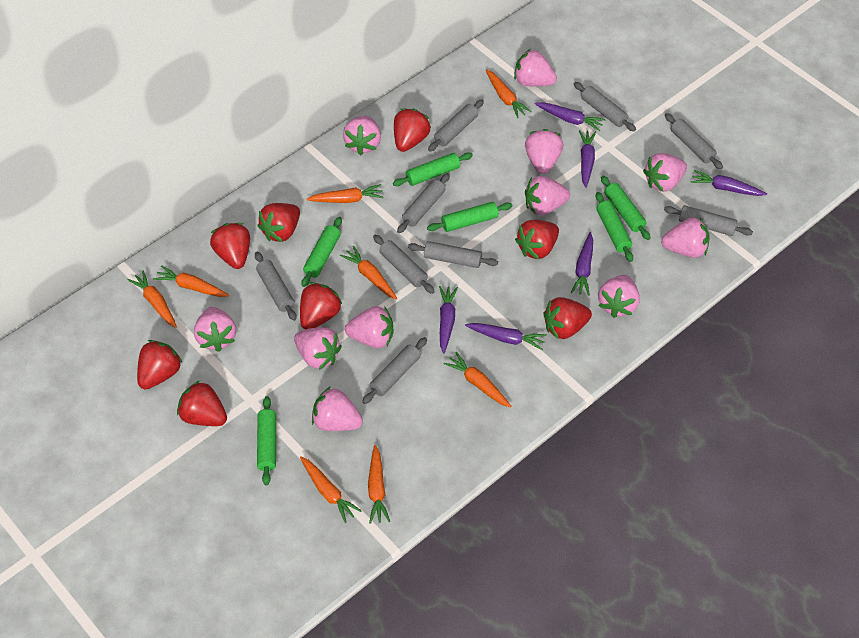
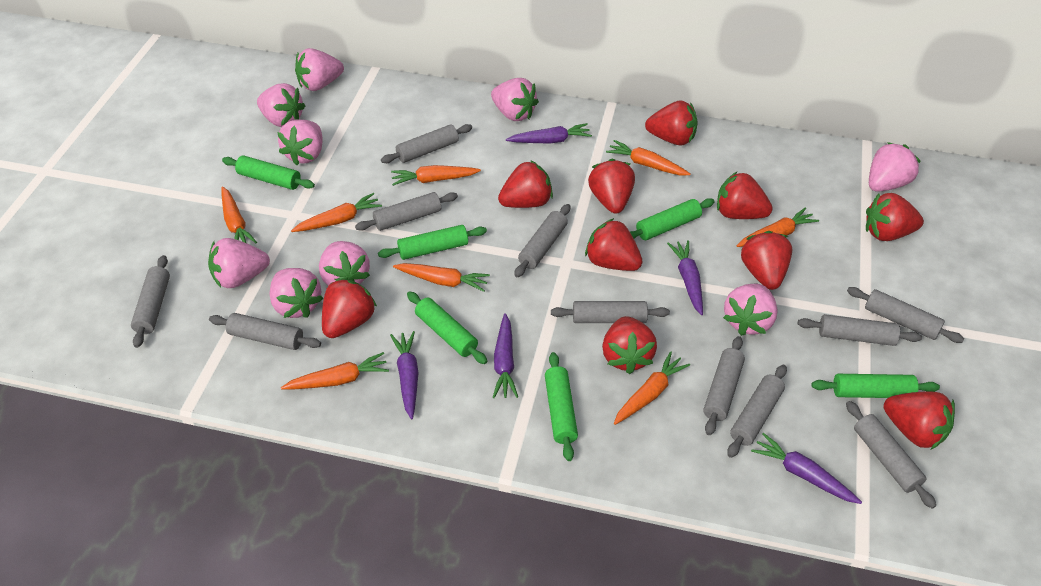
grey rolling pin: 9 -> 11
pink strawberry: 11 -> 9
purple carrot: 6 -> 5
red strawberry: 8 -> 10

